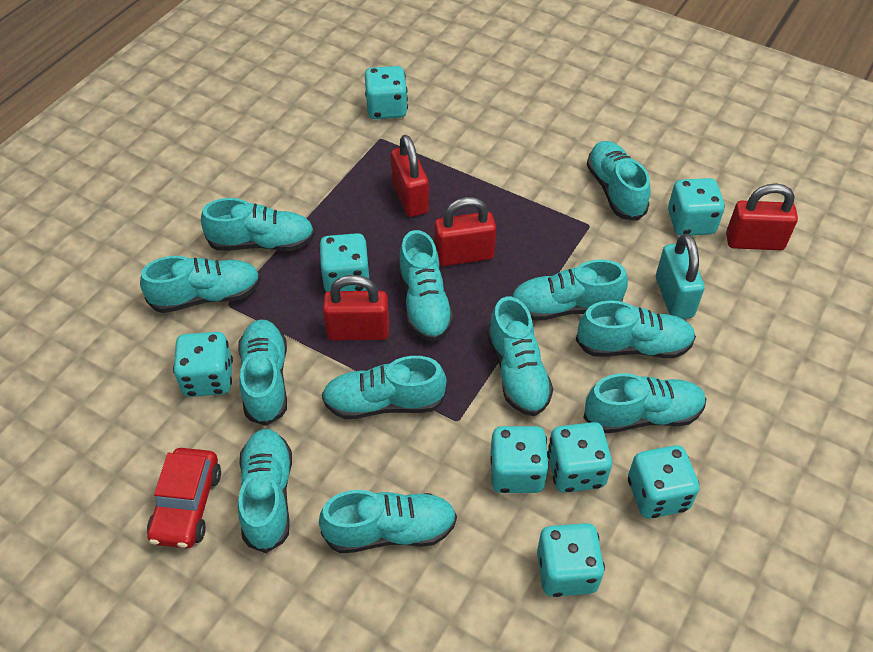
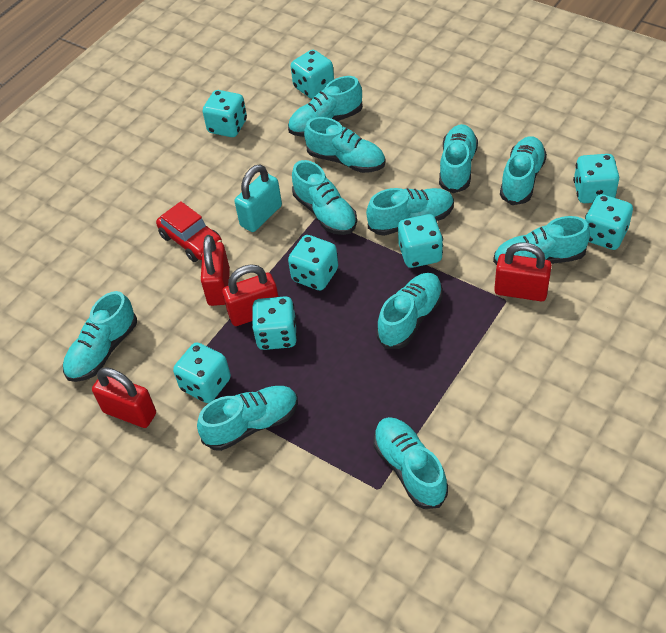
turquoise shoe: 12 -> 11

